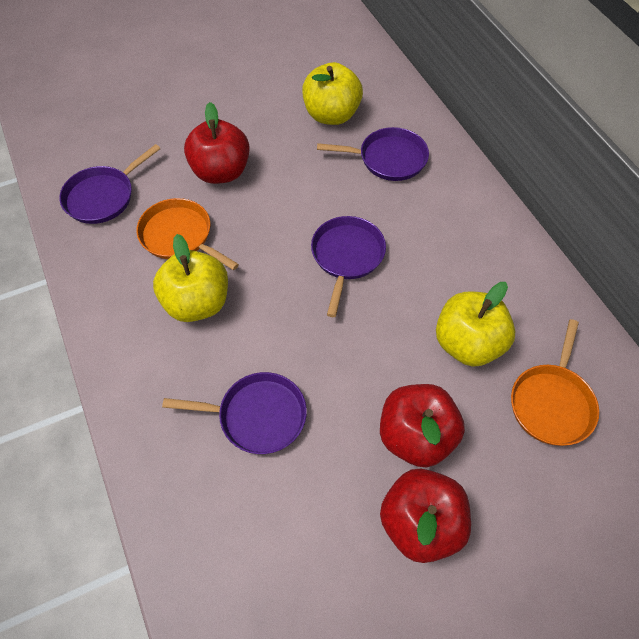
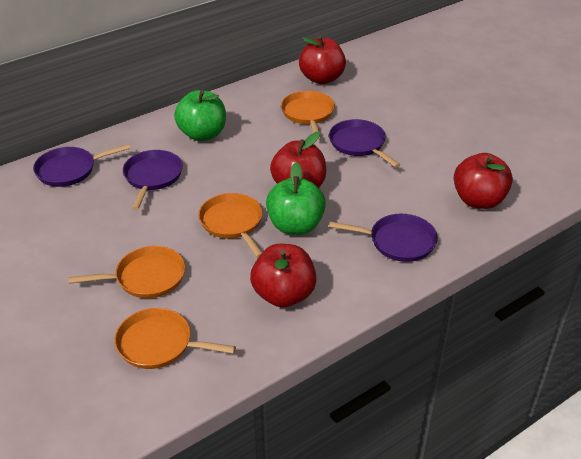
green apple: 0 -> 2
orange pan: 2 -> 4
red apple: 3 -> 4
yellow apple: 3 -> 0

